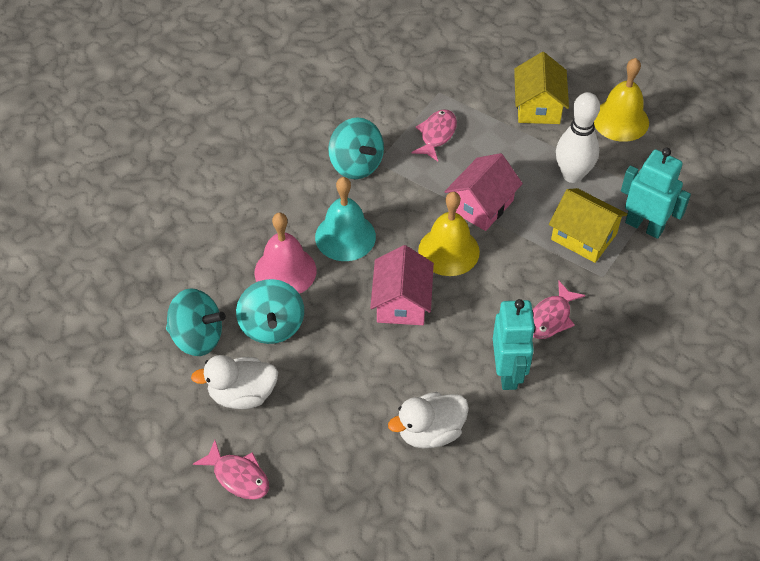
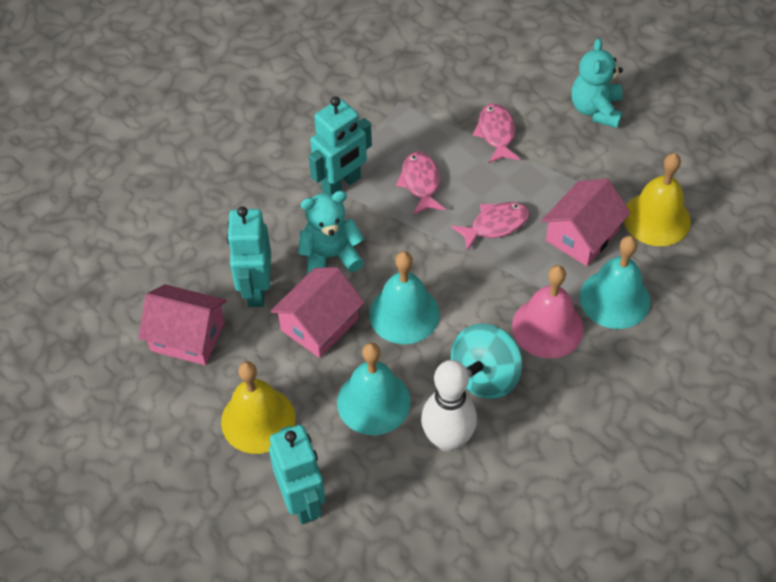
pink house: 2 -> 3
turquoise bell: 1 -> 3
turquoise robot: 2 -> 3
turquoise spinning top: 3 -> 1
turquoise teddy bear: 0 -> 2
white duck: 2 -> 0
yellow house: 2 -> 0

